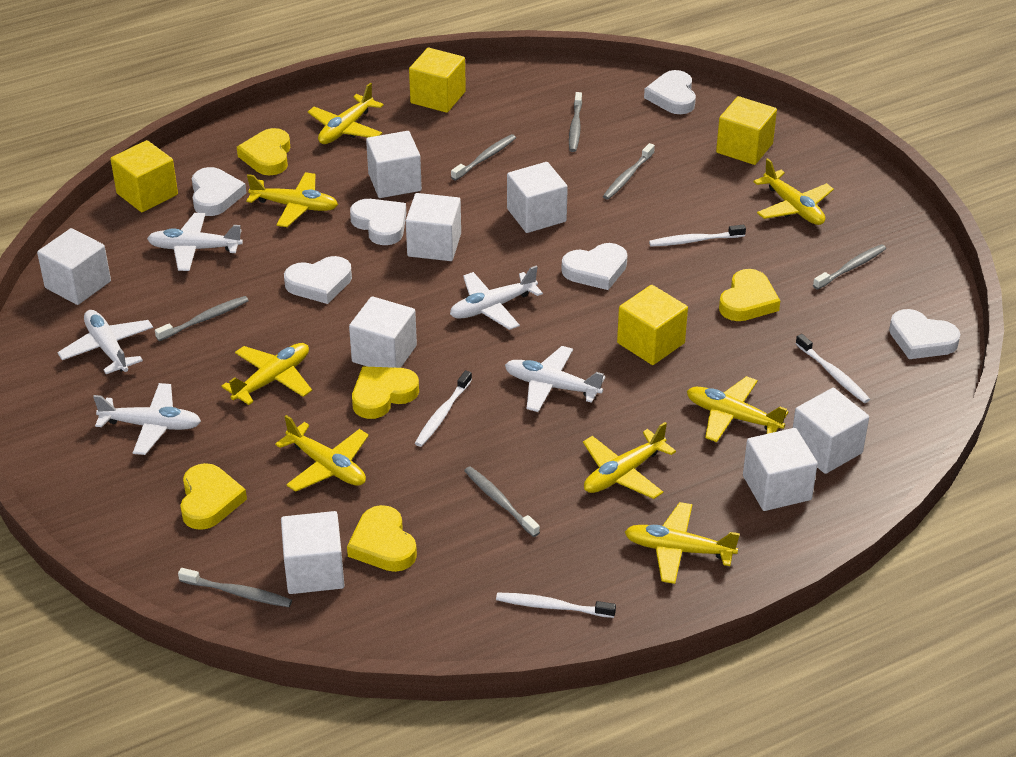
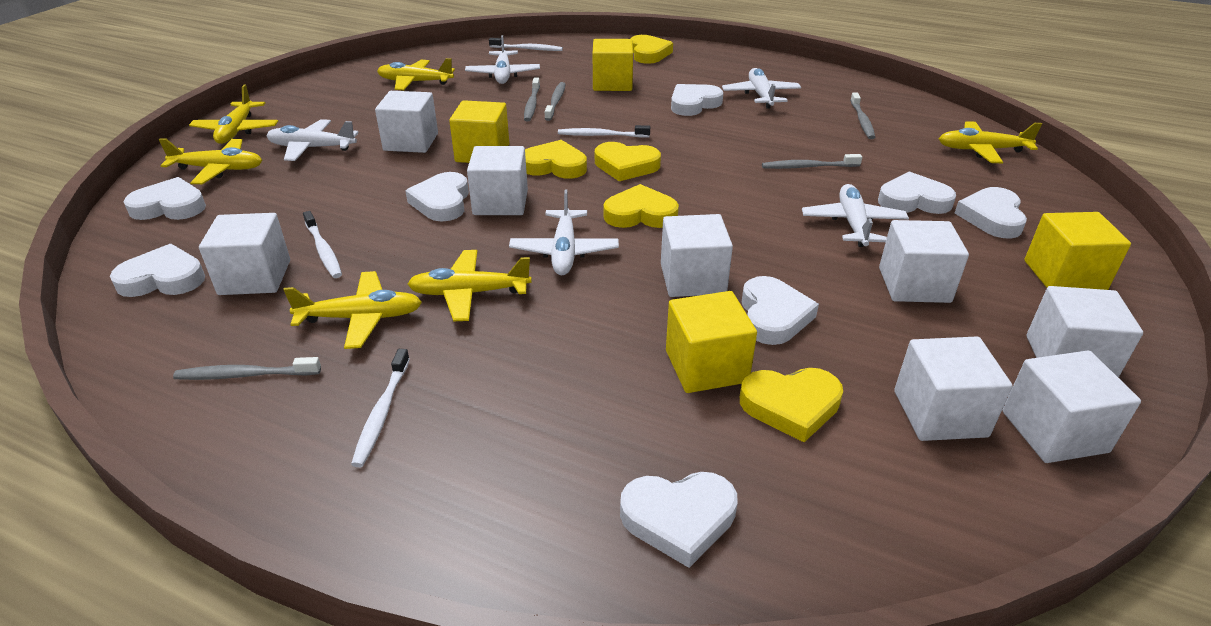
grey toothbrush: 7 -> 5
white heart: 6 -> 8
yellow plane: 8 -> 6

